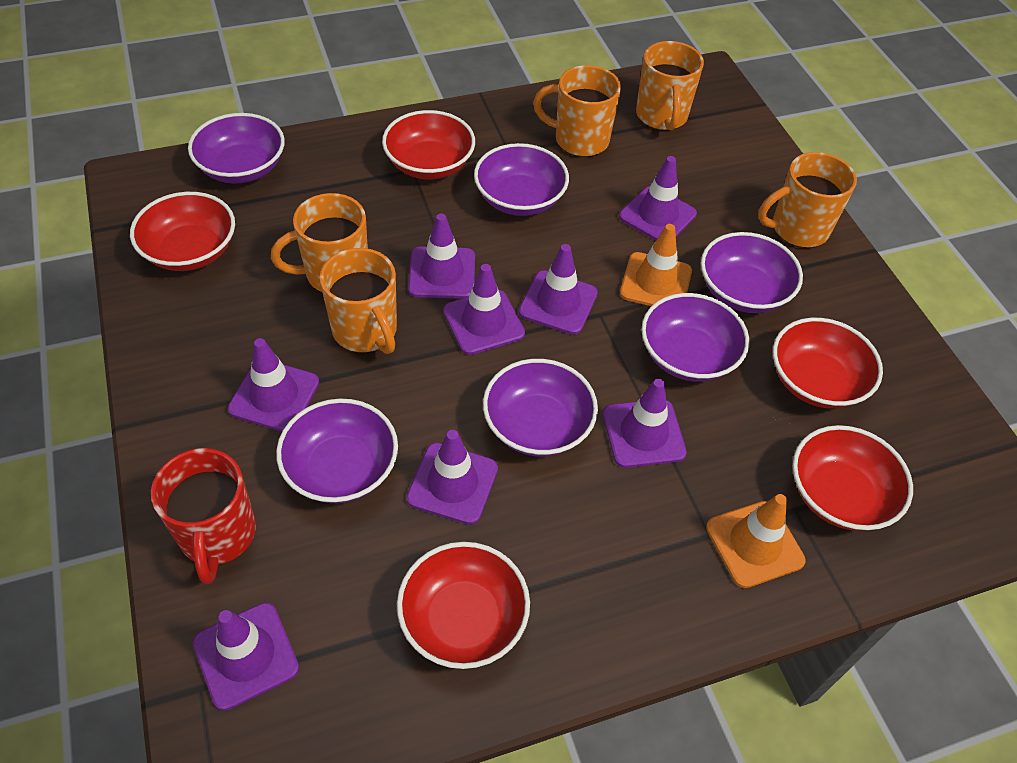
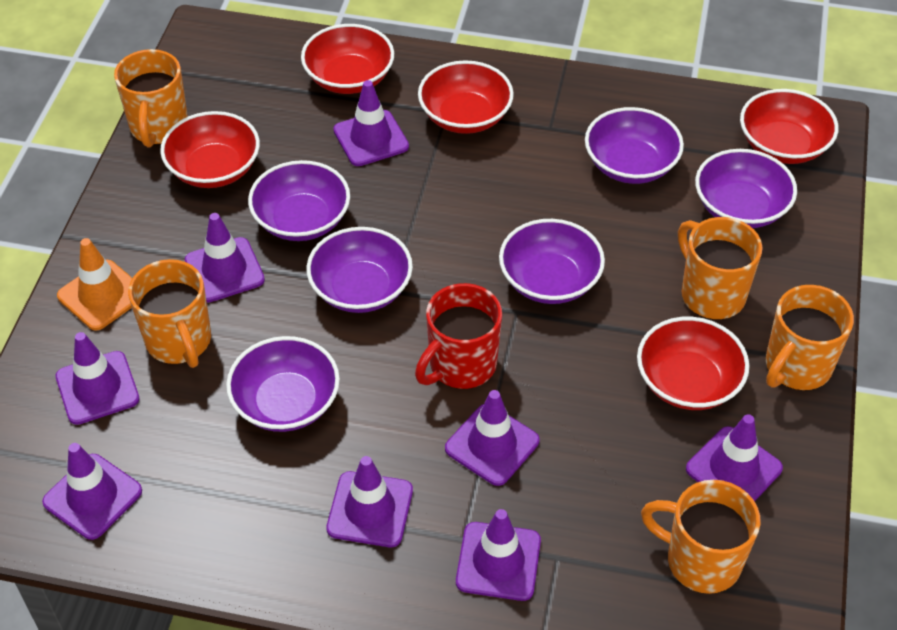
orange traffic cone: 2 -> 1

